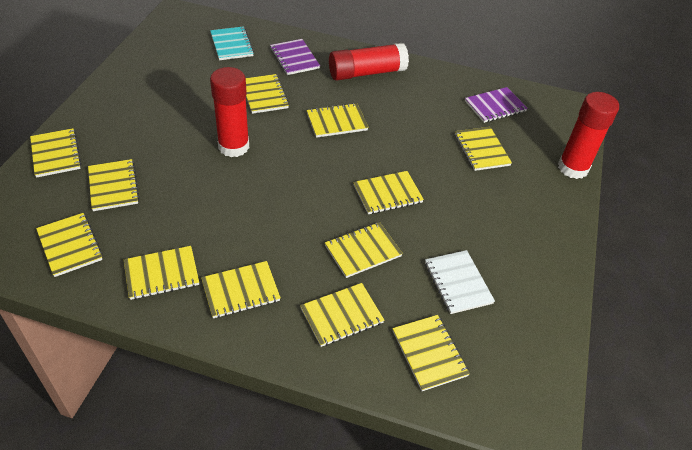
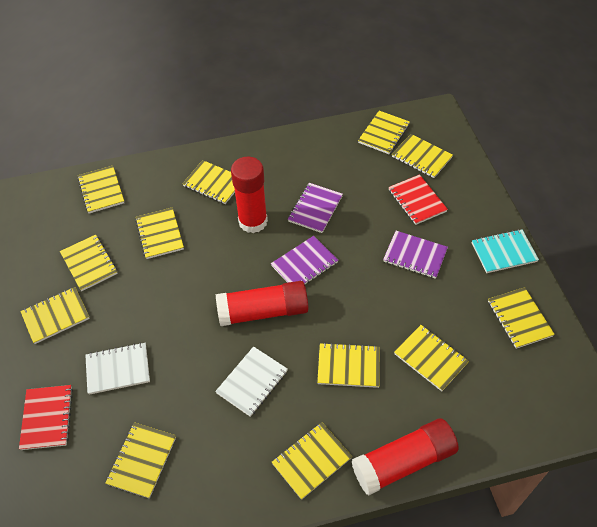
purple notebook: 2 -> 3
red notebook: 0 -> 2
white notebook: 1 -> 2

